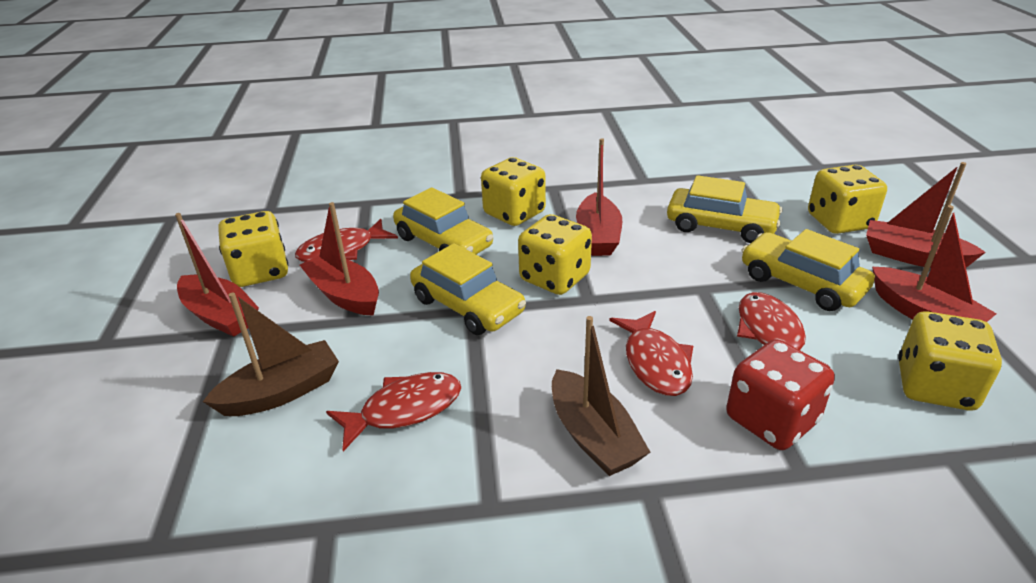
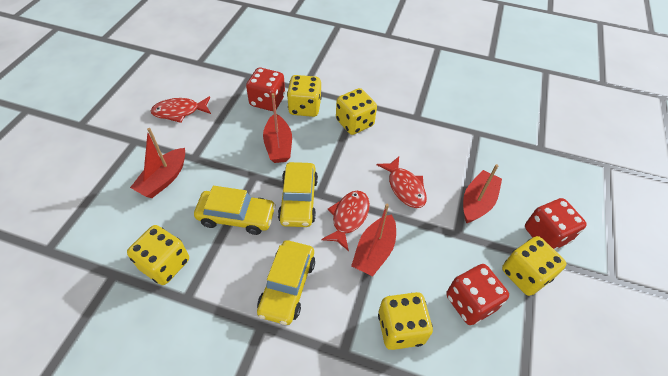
brown boat: 2 -> 0
red boat: 5 -> 4
red dice: 1 -> 3
red fish: 4 -> 3
yellow car: 4 -> 3

